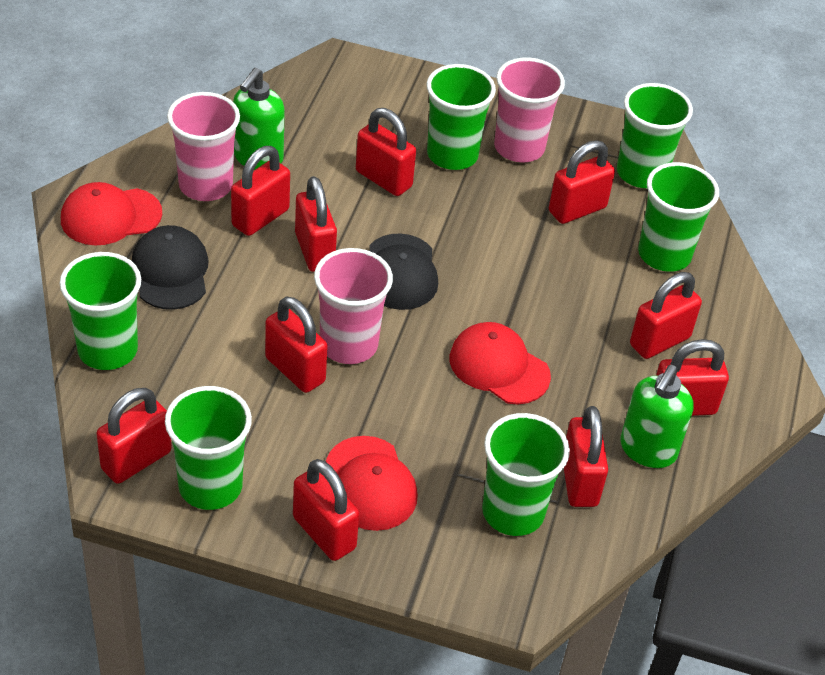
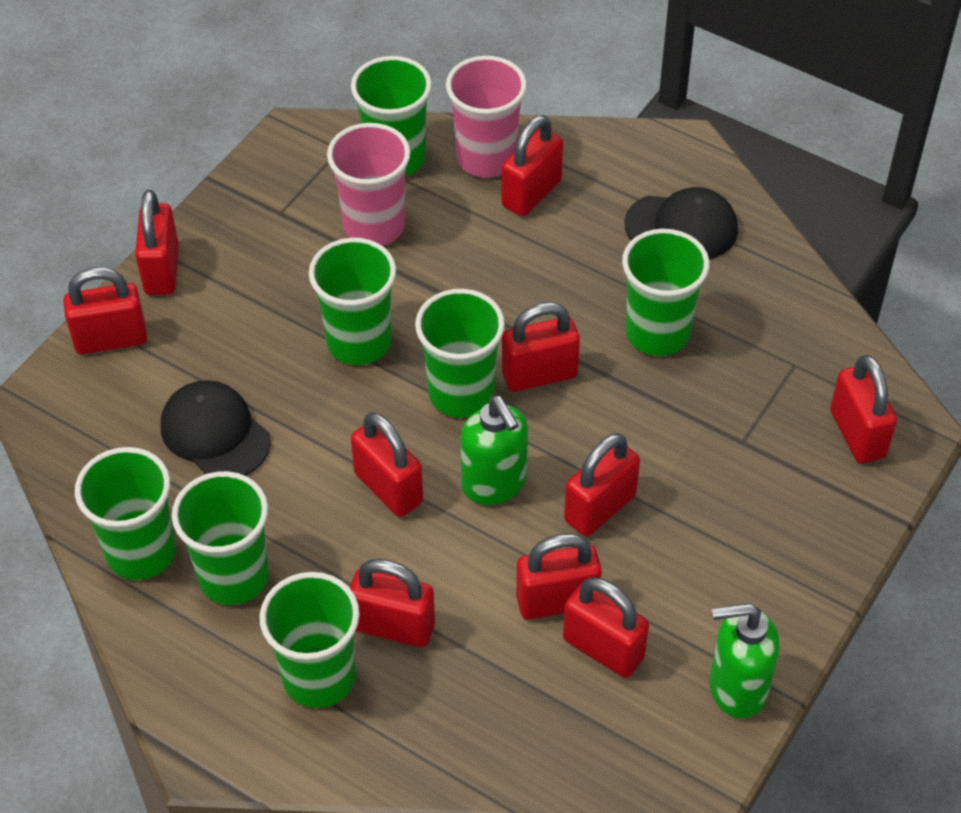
green cup: 6 -> 7
pink cup: 3 -> 2
red cap: 3 -> 0

